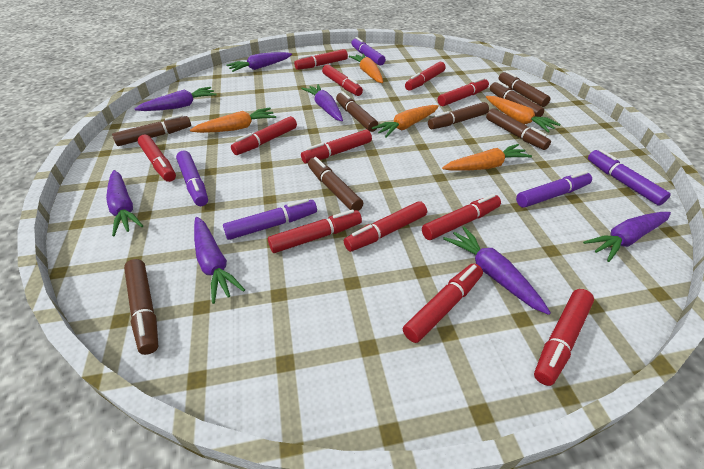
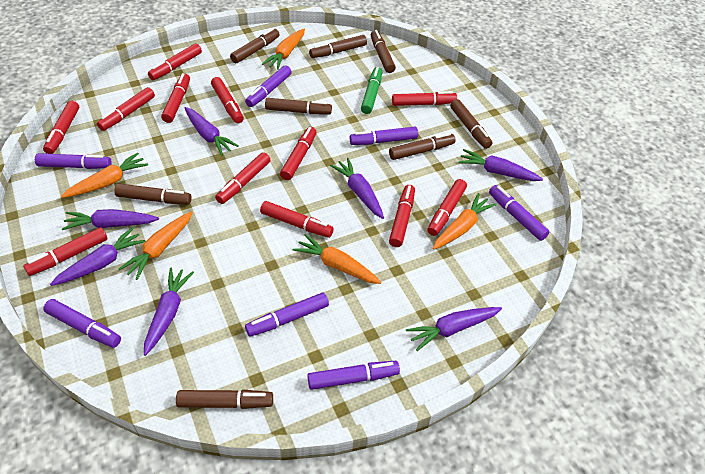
green marker: 0 -> 1
purple marker: 5 -> 7

